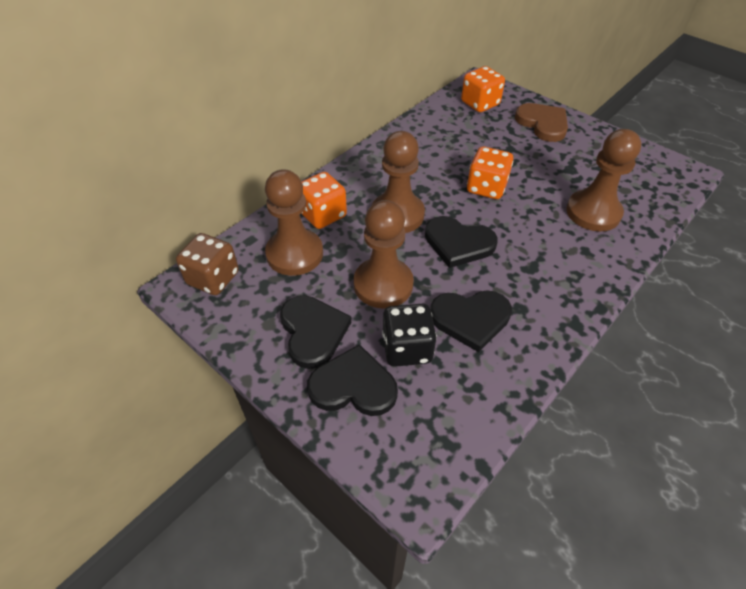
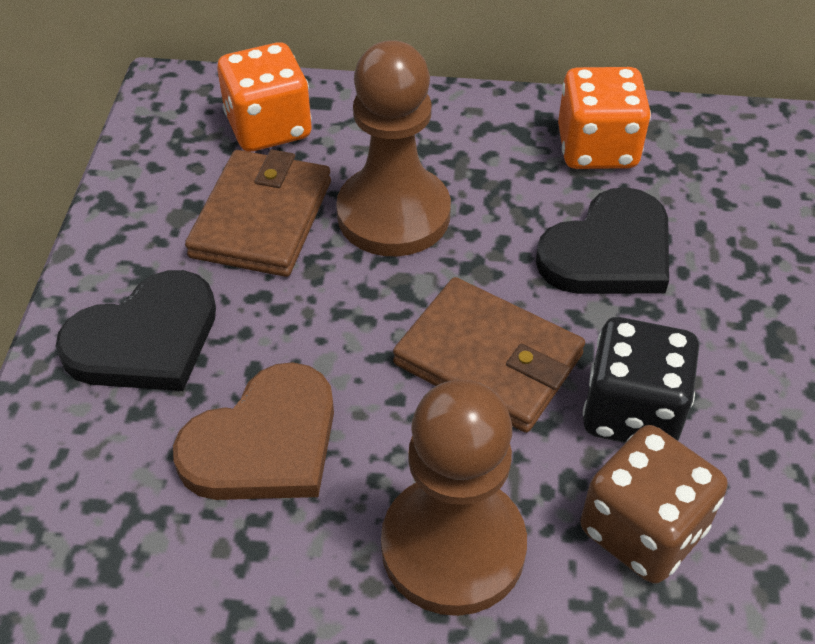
black heart: 4 -> 2
brown pawn: 4 -> 2
brown wallet: 0 -> 2
orange dice: 3 -> 2

